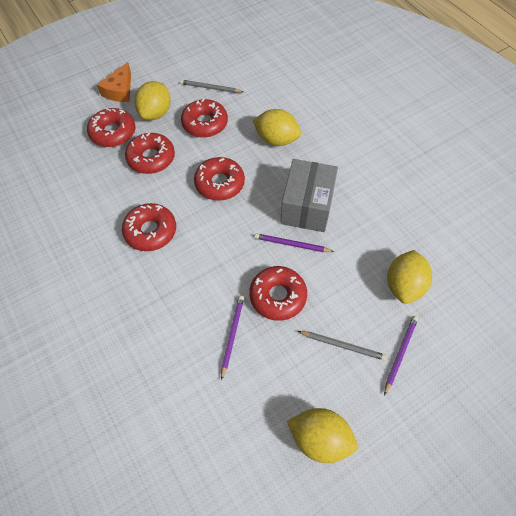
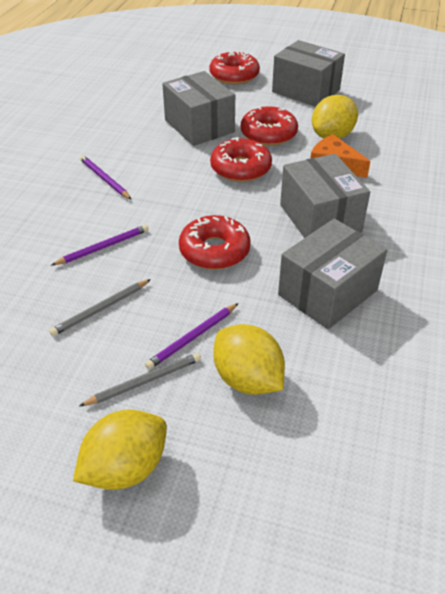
grey box: 1 -> 4
red donut: 6 -> 4
yellow lemon: 4 -> 3

